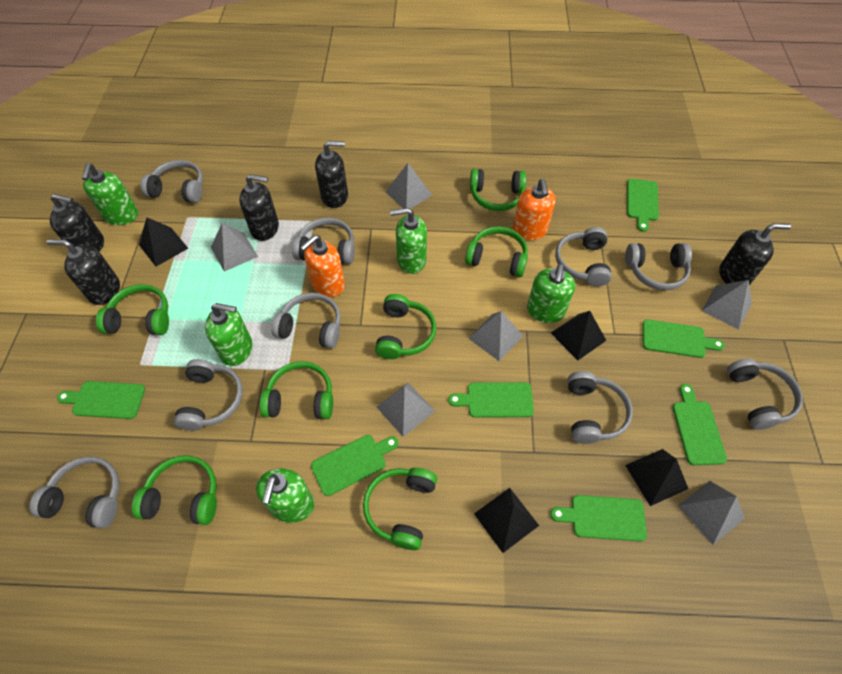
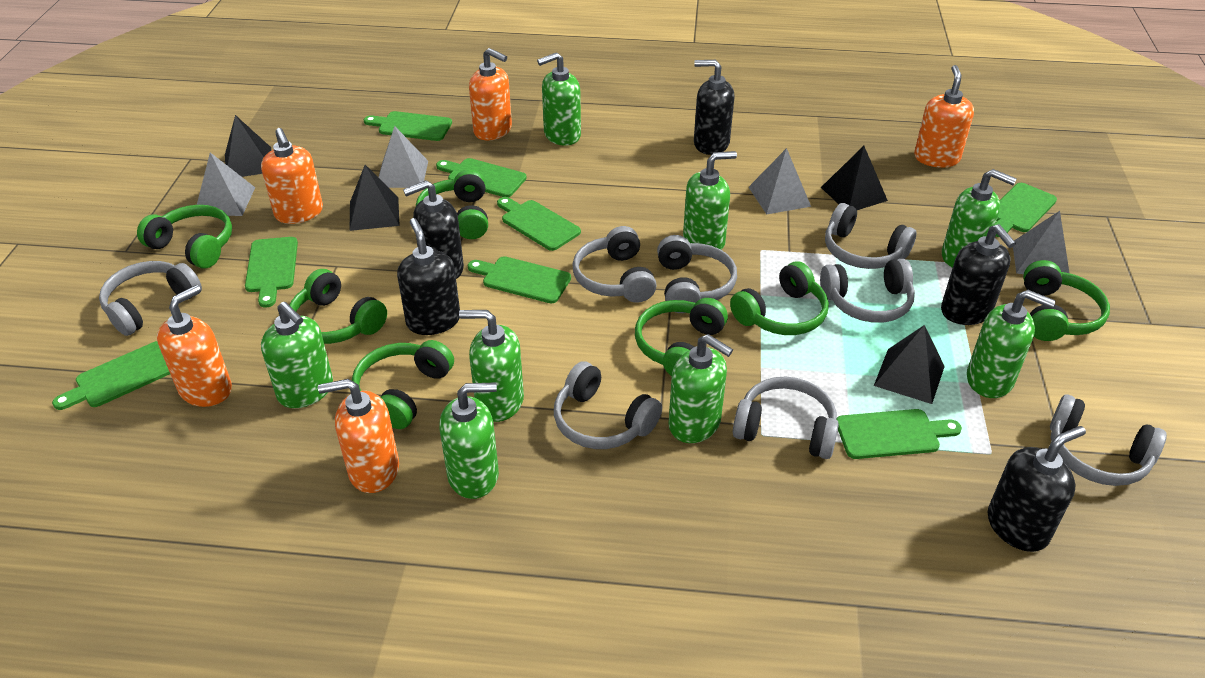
green cutting board: 7 -> 8
green soap dispenser: 5 -> 8
grey headphones: 9 -> 8
grey pyramid: 6 -> 4
orange soap dispenser: 2 -> 5

